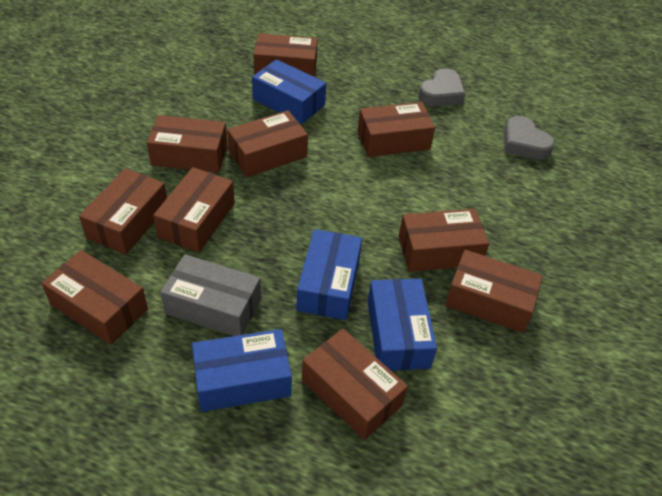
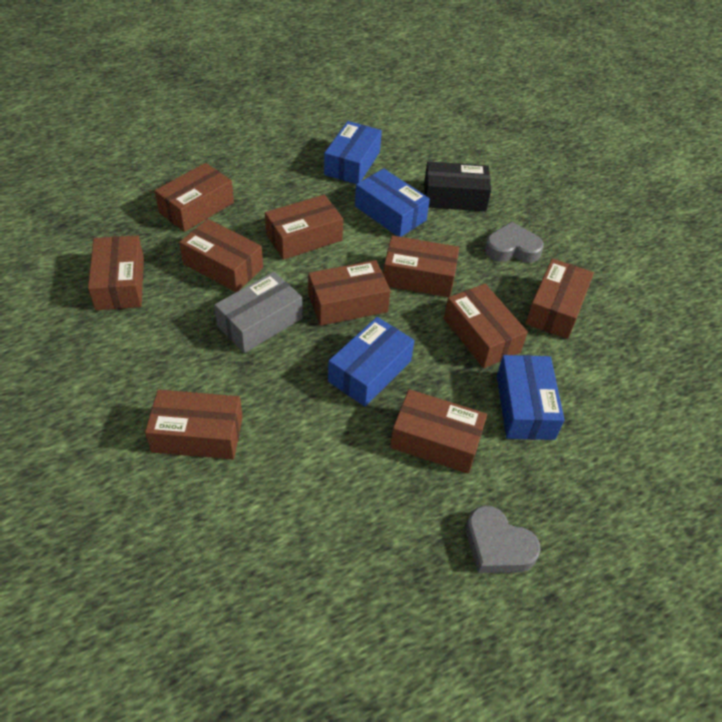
black box: 0 -> 1

